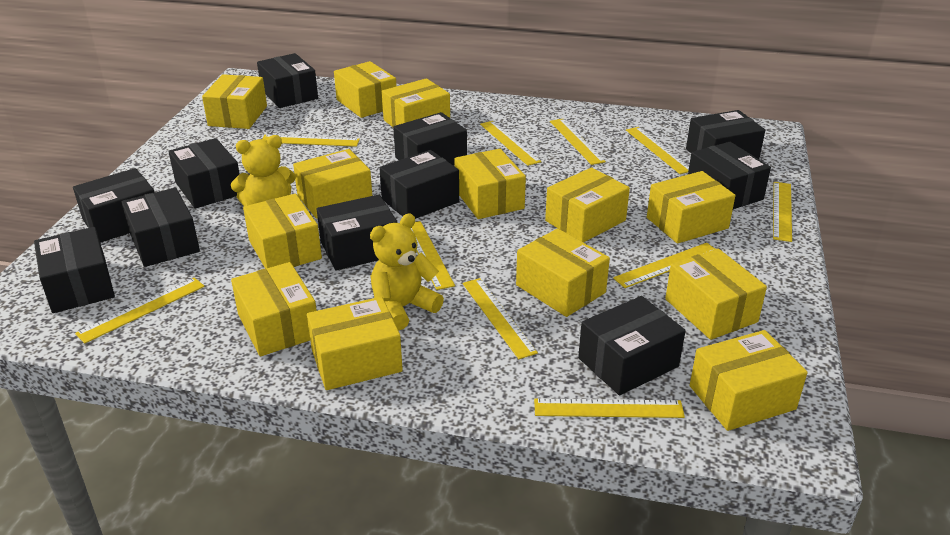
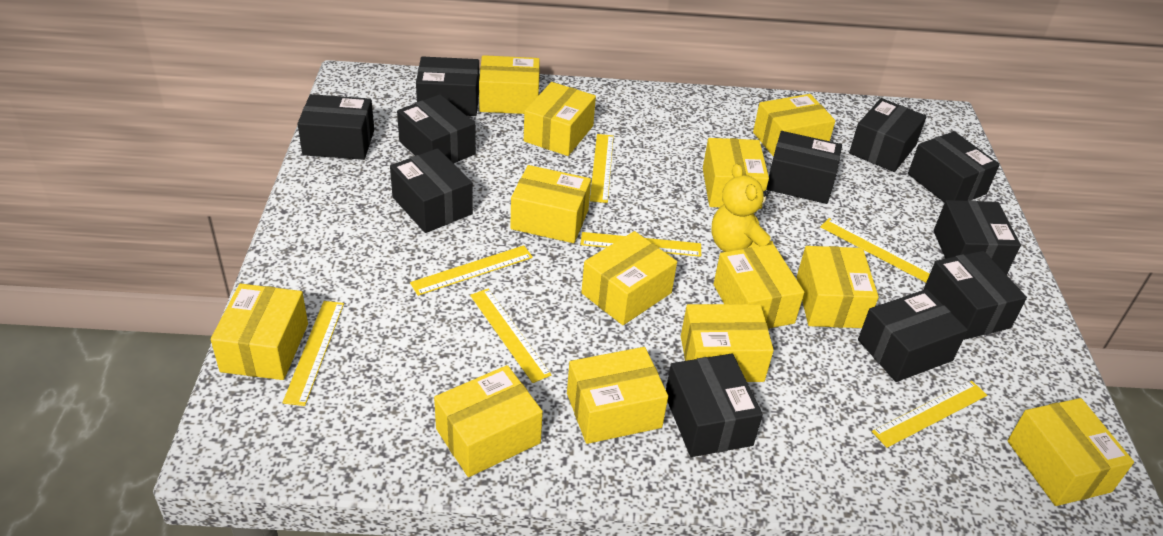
yellow ruler: 10 -> 7
yellow teddy bear: 2 -> 1

